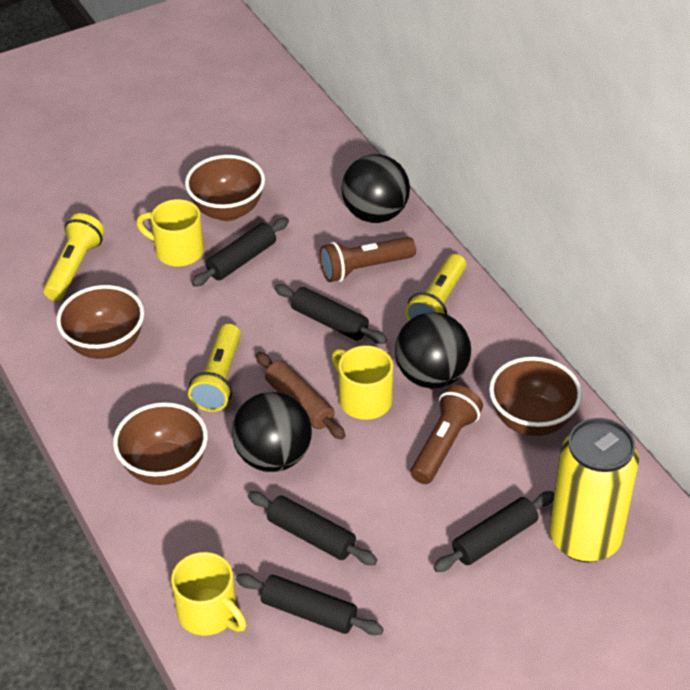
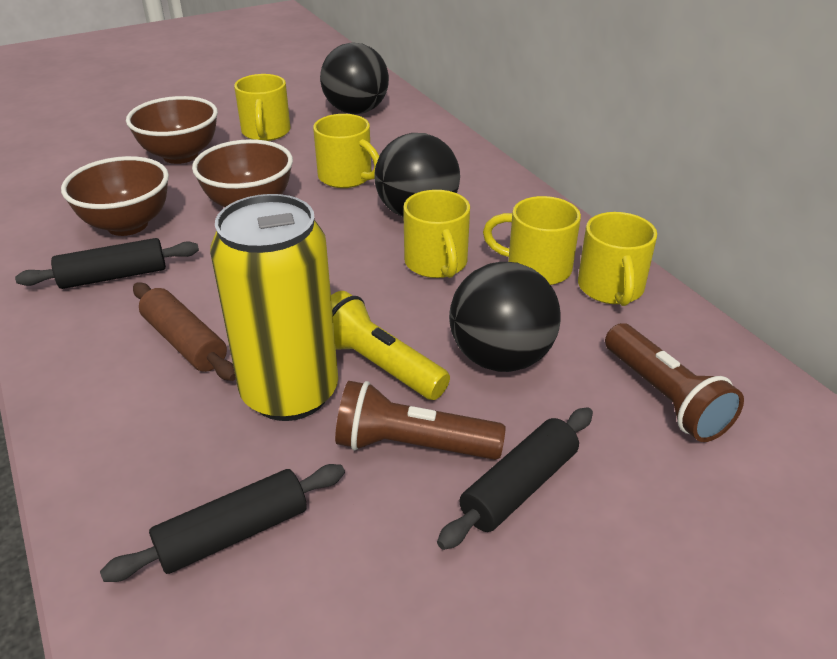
black rolling pin: 5 -> 3
brown bowl: 4 -> 3
yellow flashlight: 3 -> 1
yellow mug: 3 -> 5

